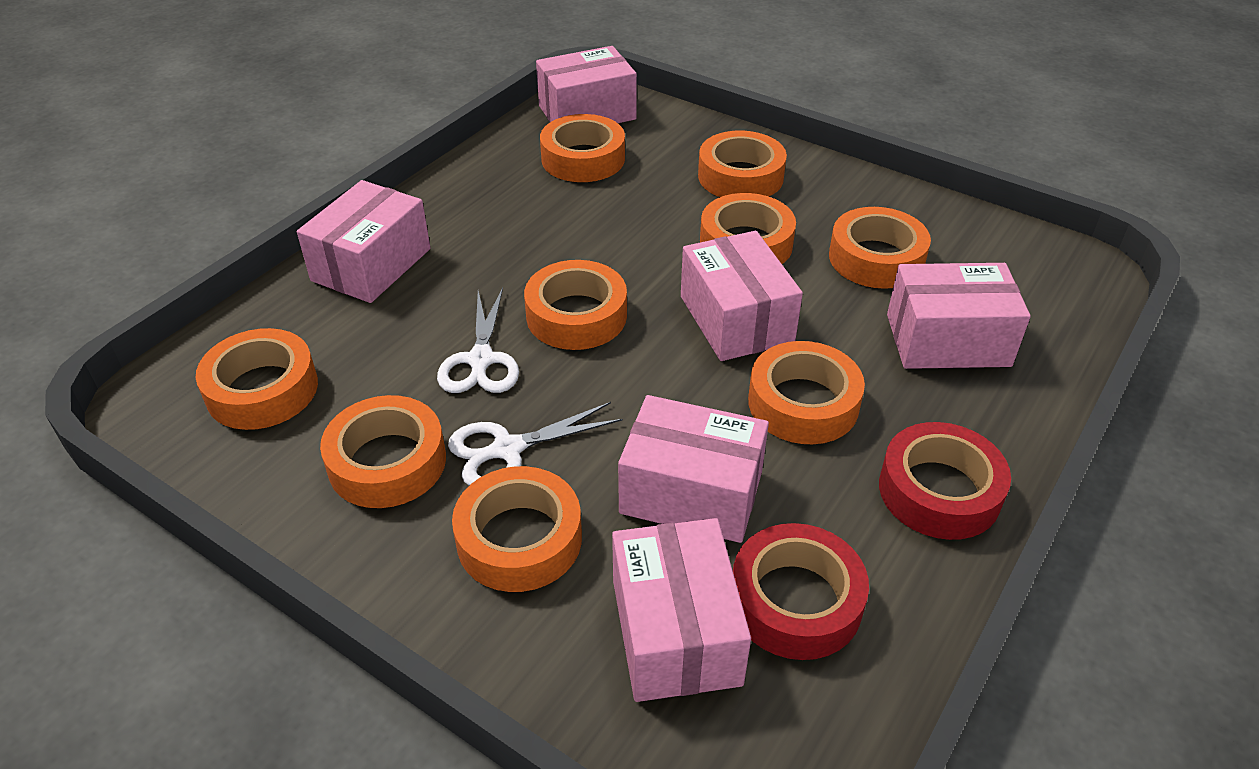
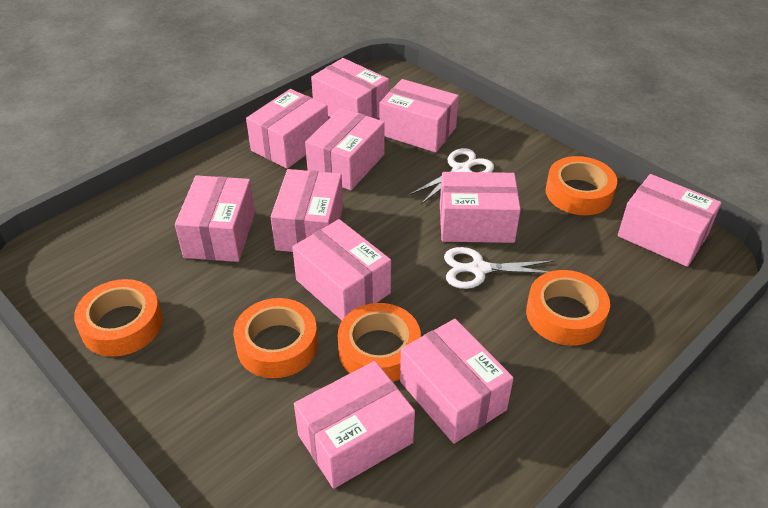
orange tape: 9 -> 5
pink box: 6 -> 11
red tape: 2 -> 0

